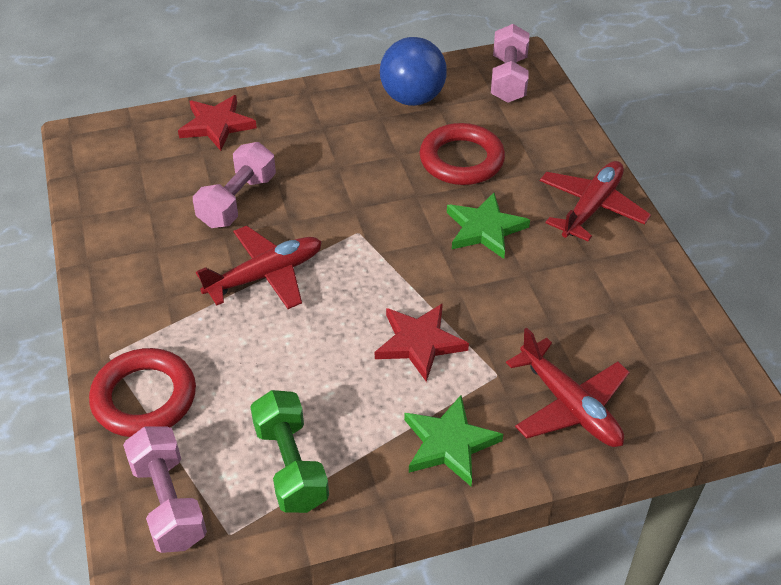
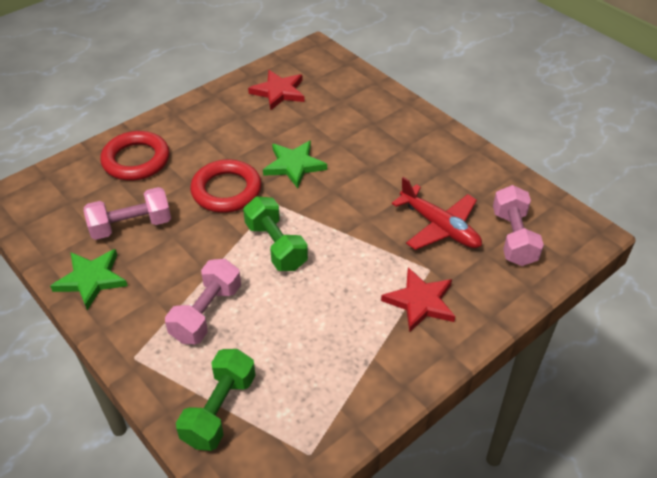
blue ball: 1 -> 0
green dumbbell: 1 -> 2
red plane: 3 -> 1

